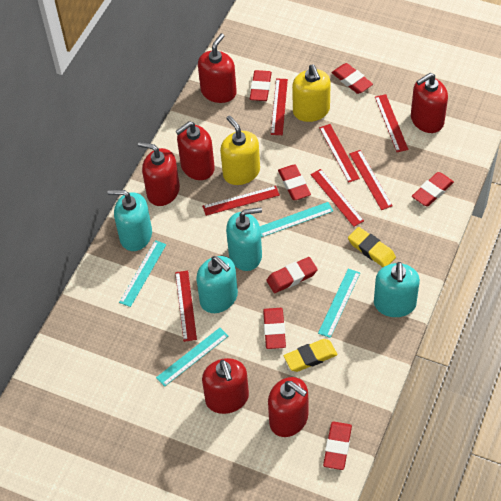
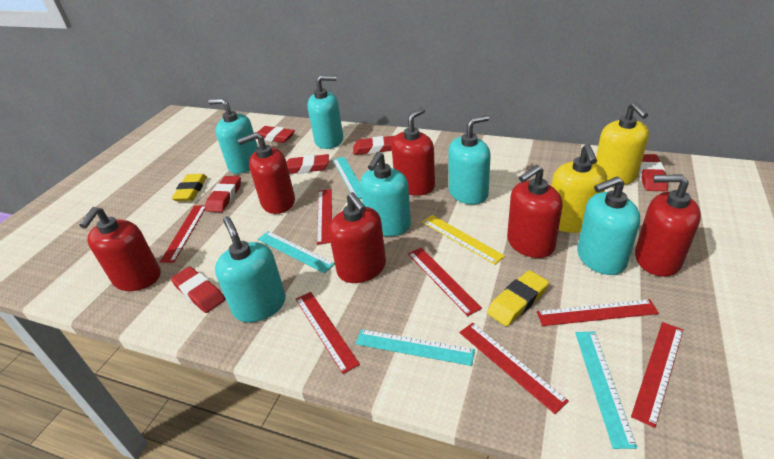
red eraser: 7 -> 6
turquoise soap dispenser: 4 -> 6
yellow ruler: 0 -> 1

